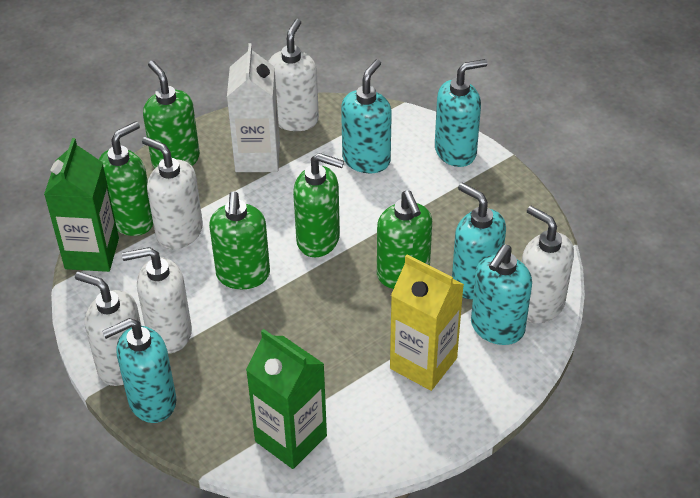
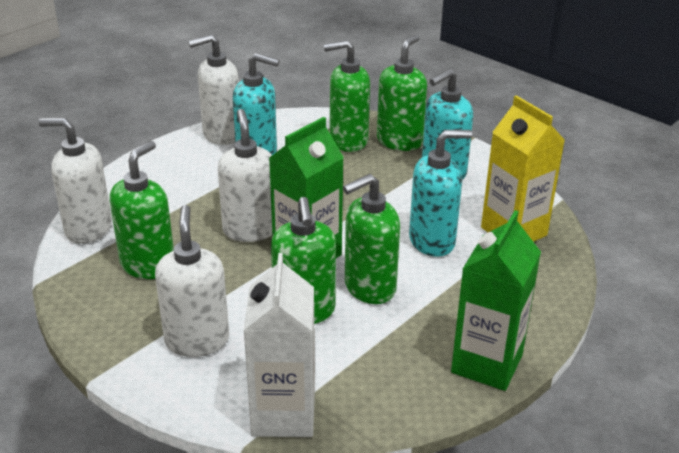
turquoise soap dispenser: 5 -> 3
white soap dispenser: 5 -> 4

